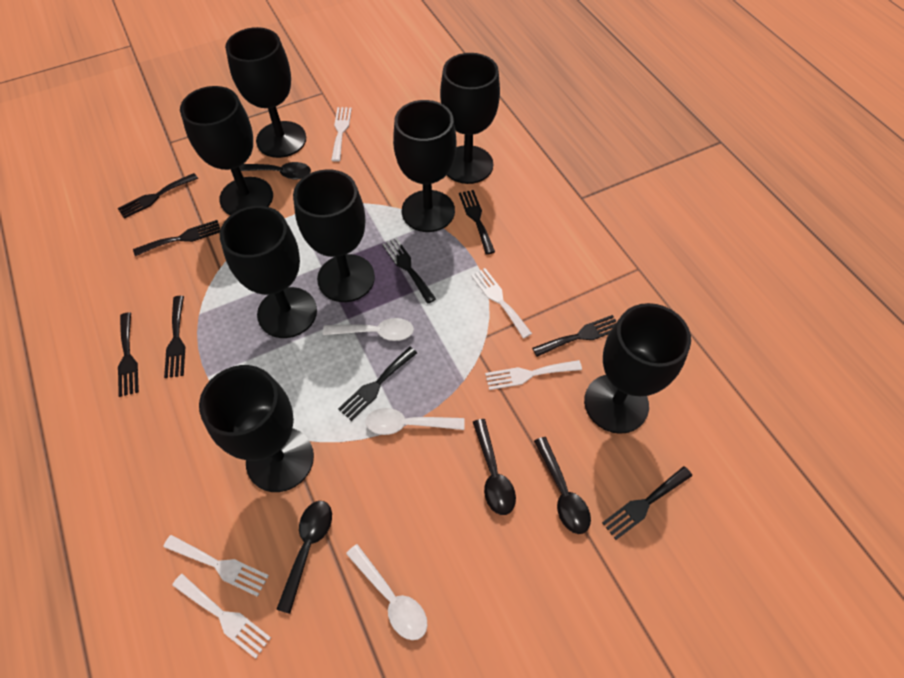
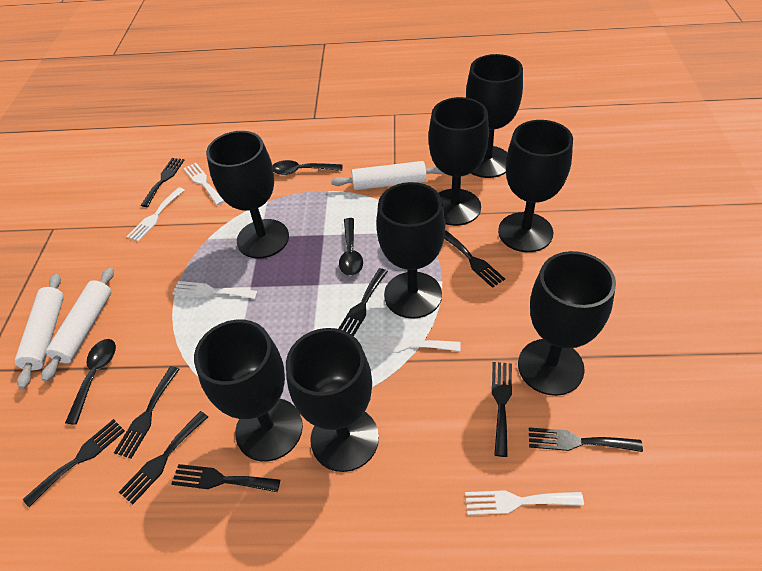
black spoon: 4 -> 3
white rolling pin: 0 -> 3
white spoon: 3 -> 0

